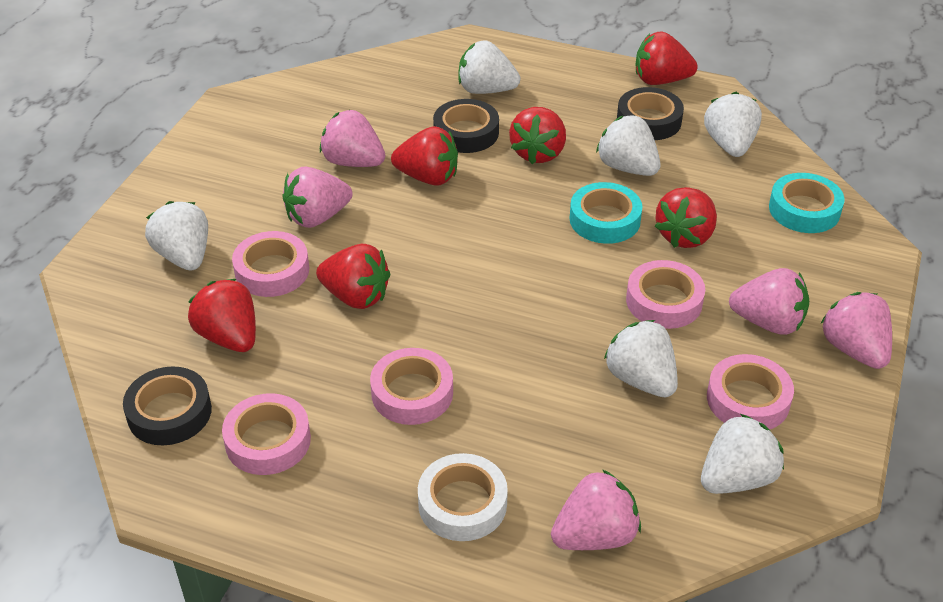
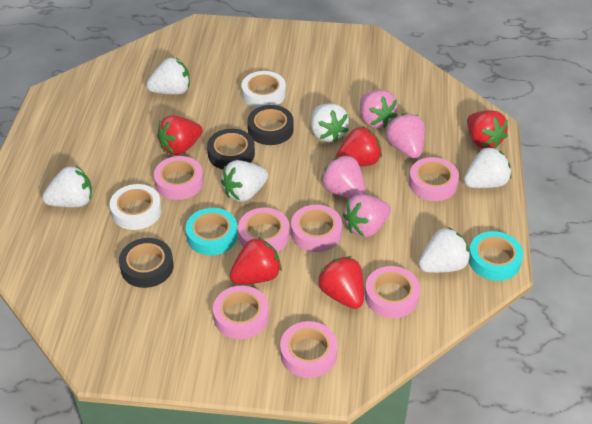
pink strawberry: 5 -> 4
pink tape: 5 -> 7
red strawberry: 6 -> 5
white tape: 1 -> 2

